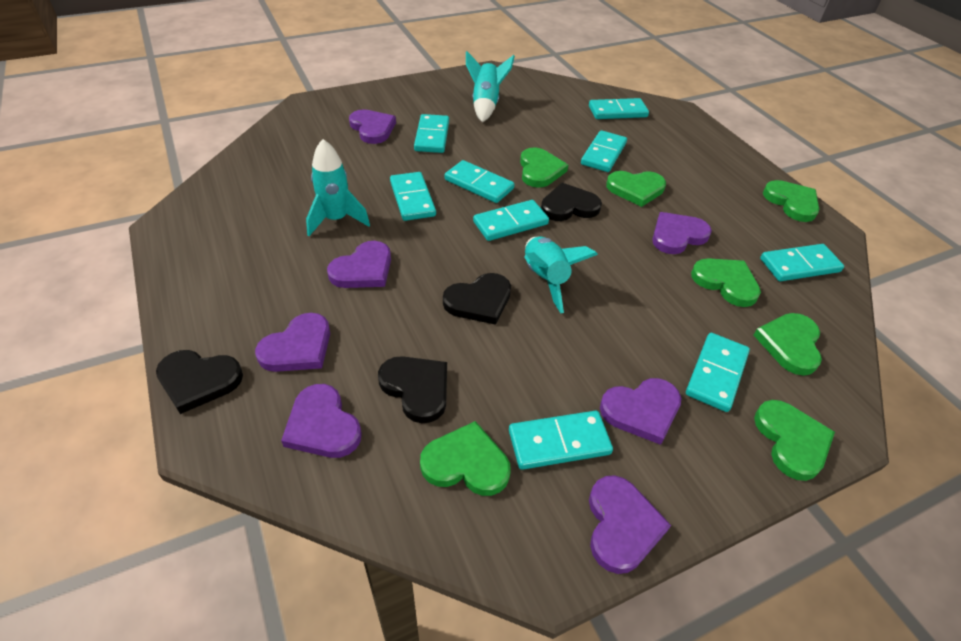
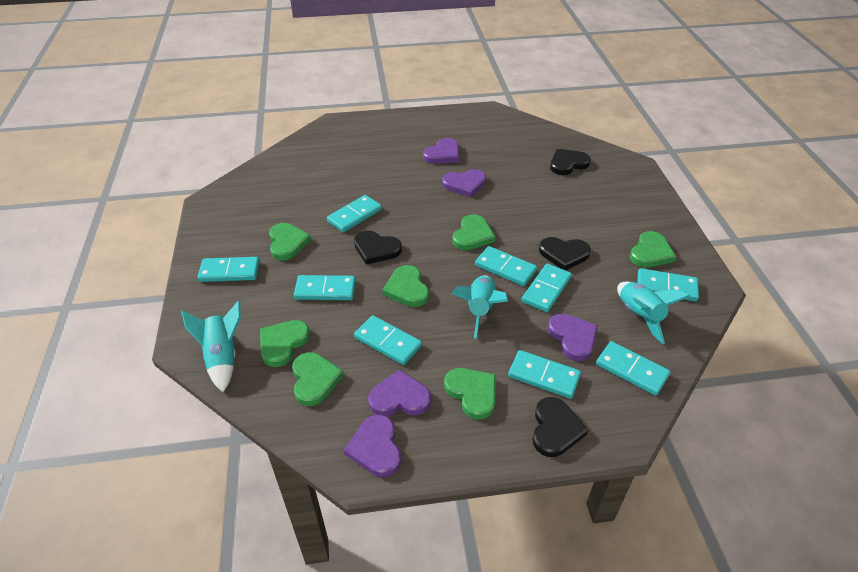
purple heart: 7 -> 5

